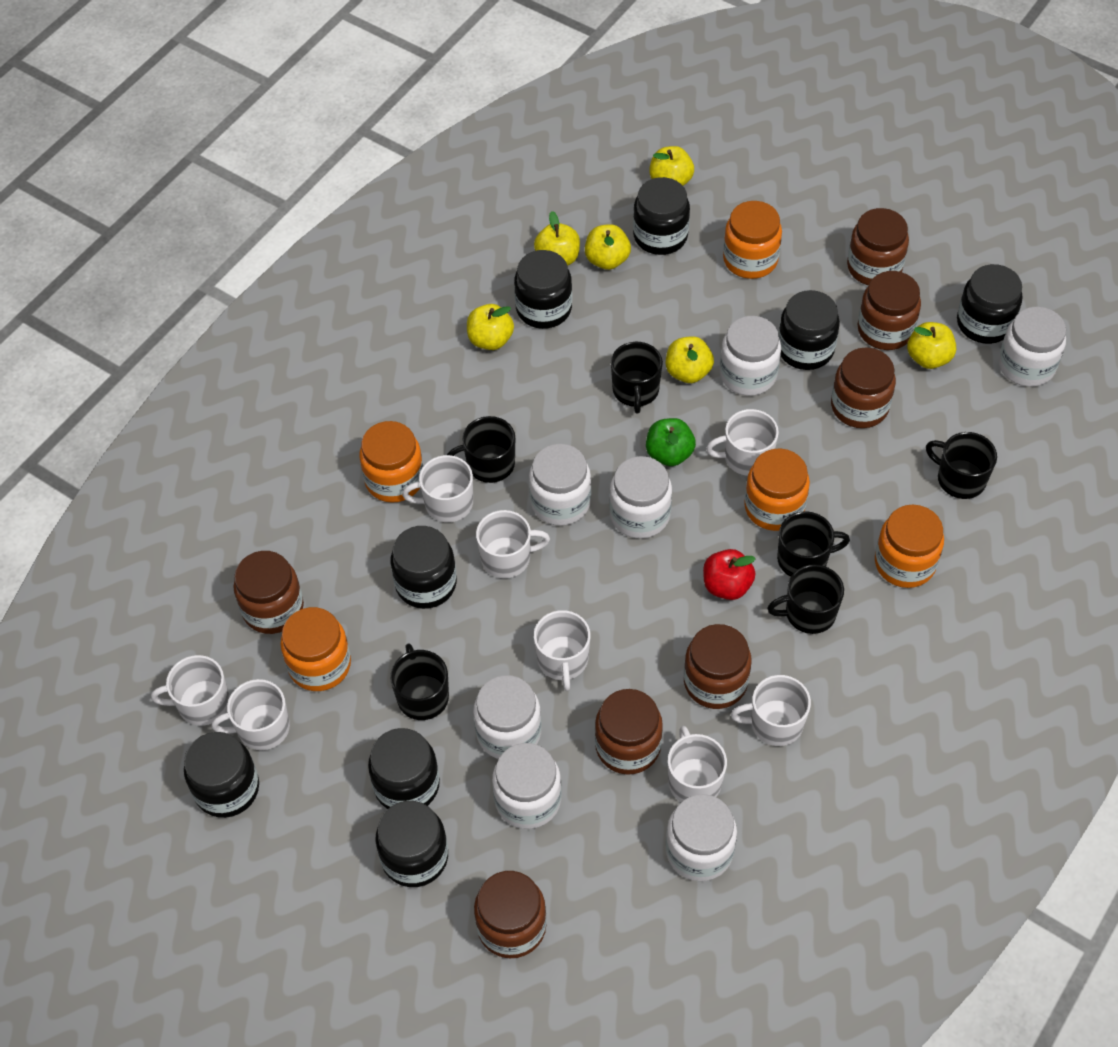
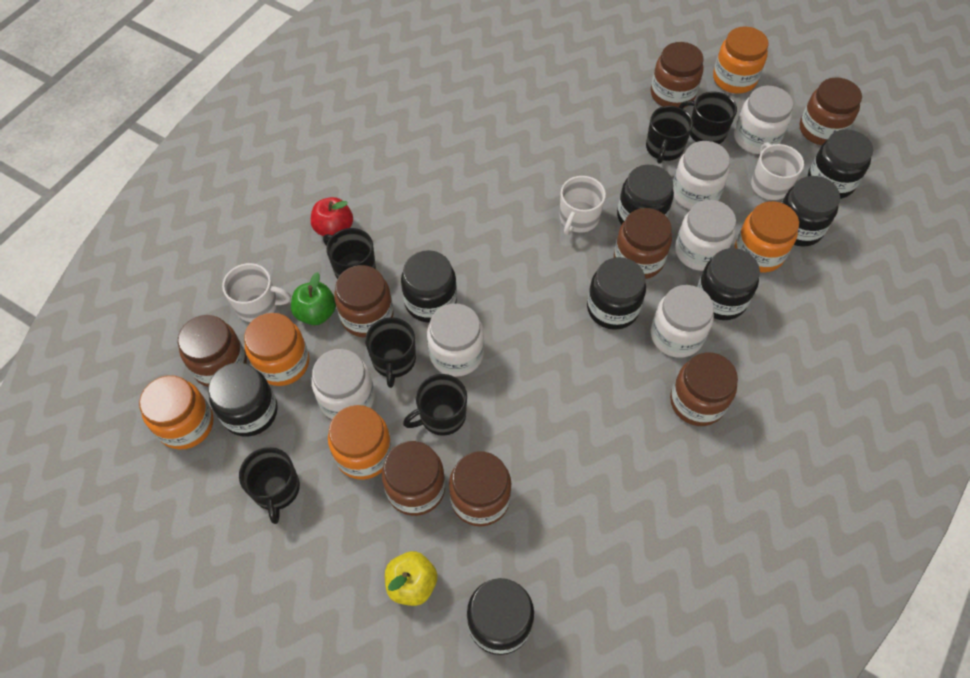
brown jar: 7 -> 8
white jar: 7 -> 6
white mug: 8 -> 3
yellow apple: 6 -> 1

